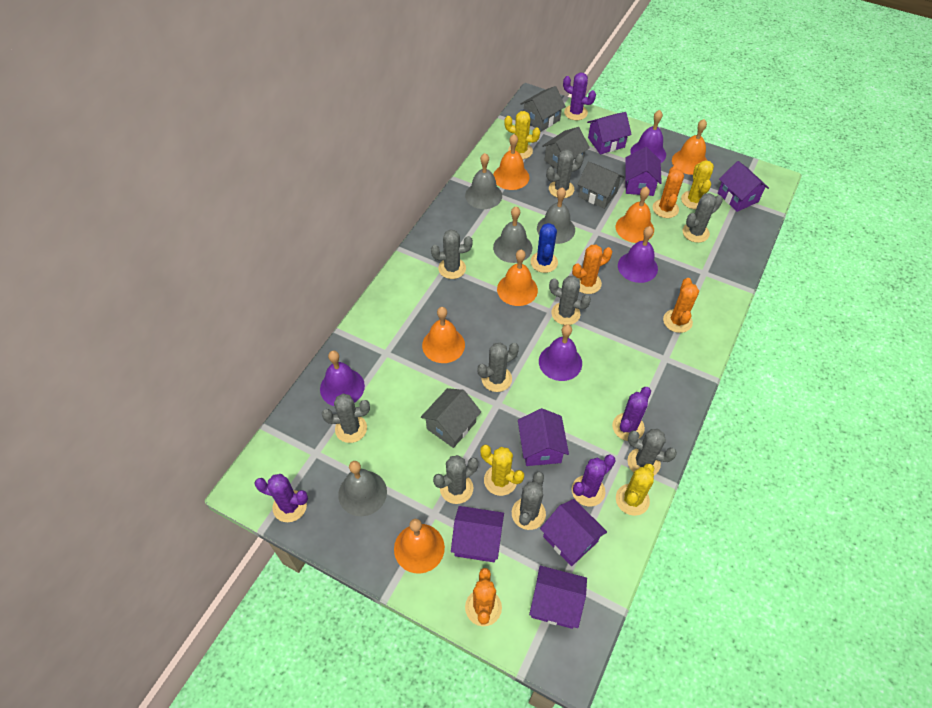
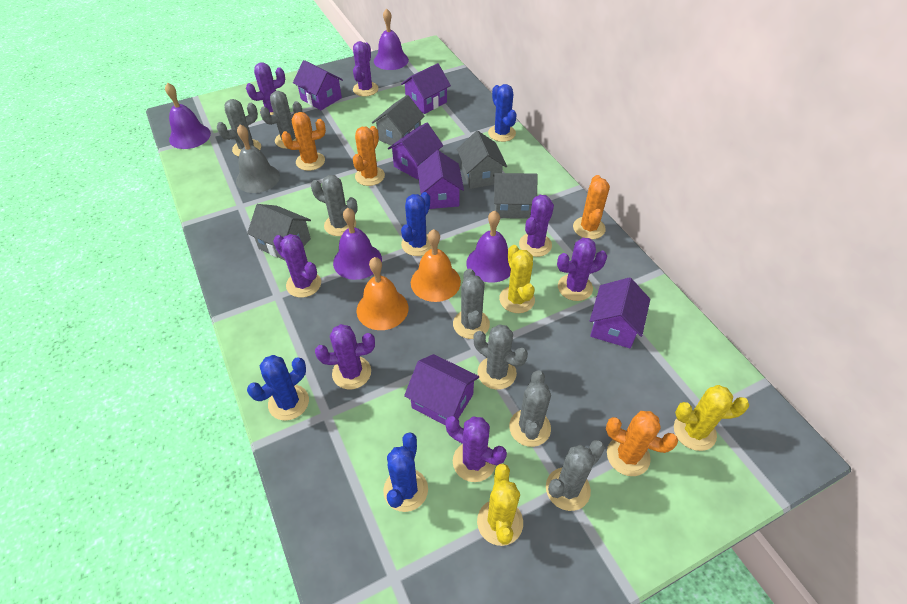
blue cactus: 1 -> 4
grey bell: 4 -> 1
grey cactus: 9 -> 7
orange bell: 6 -> 2
purple cactus: 4 -> 7
purple house: 7 -> 6
yellow cactus: 4 -> 3

